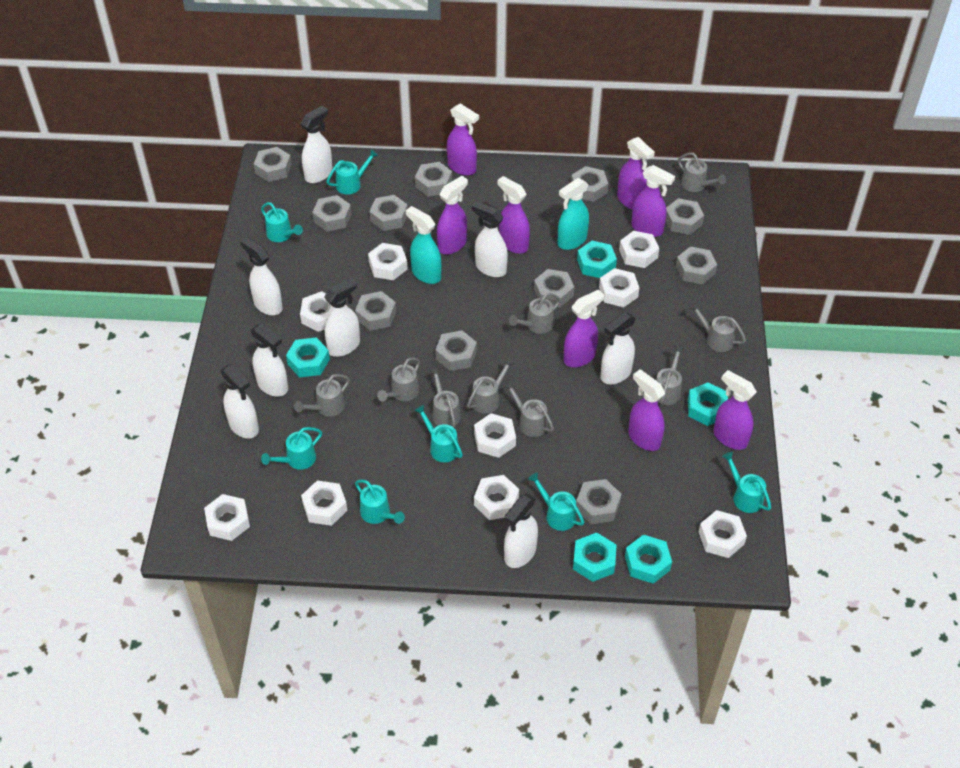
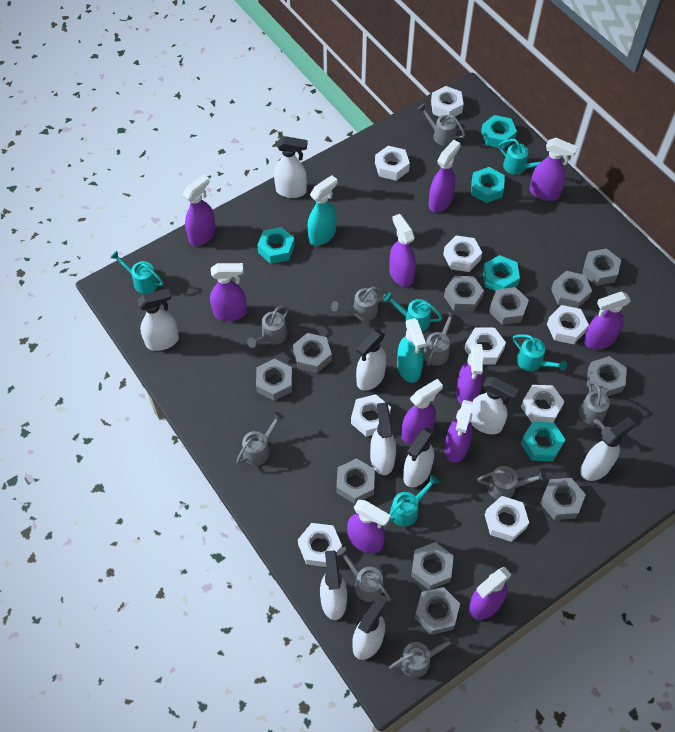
purple spray bottle: 8 -> 11
turquoise watering can: 7 -> 5
white spray bottle: 8 -> 9

